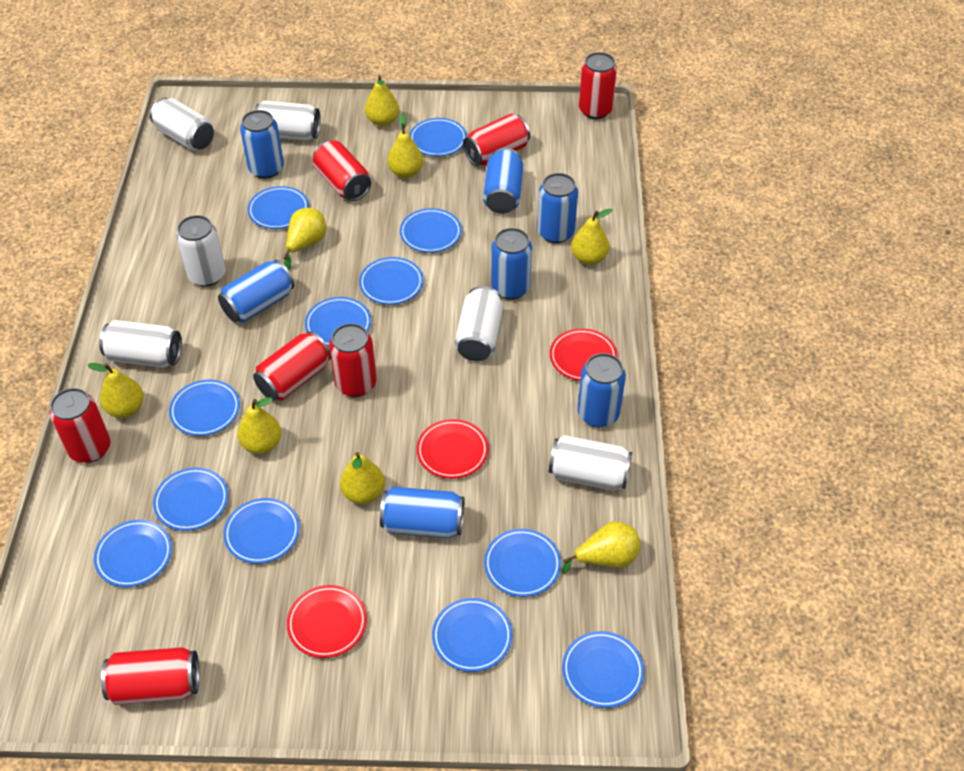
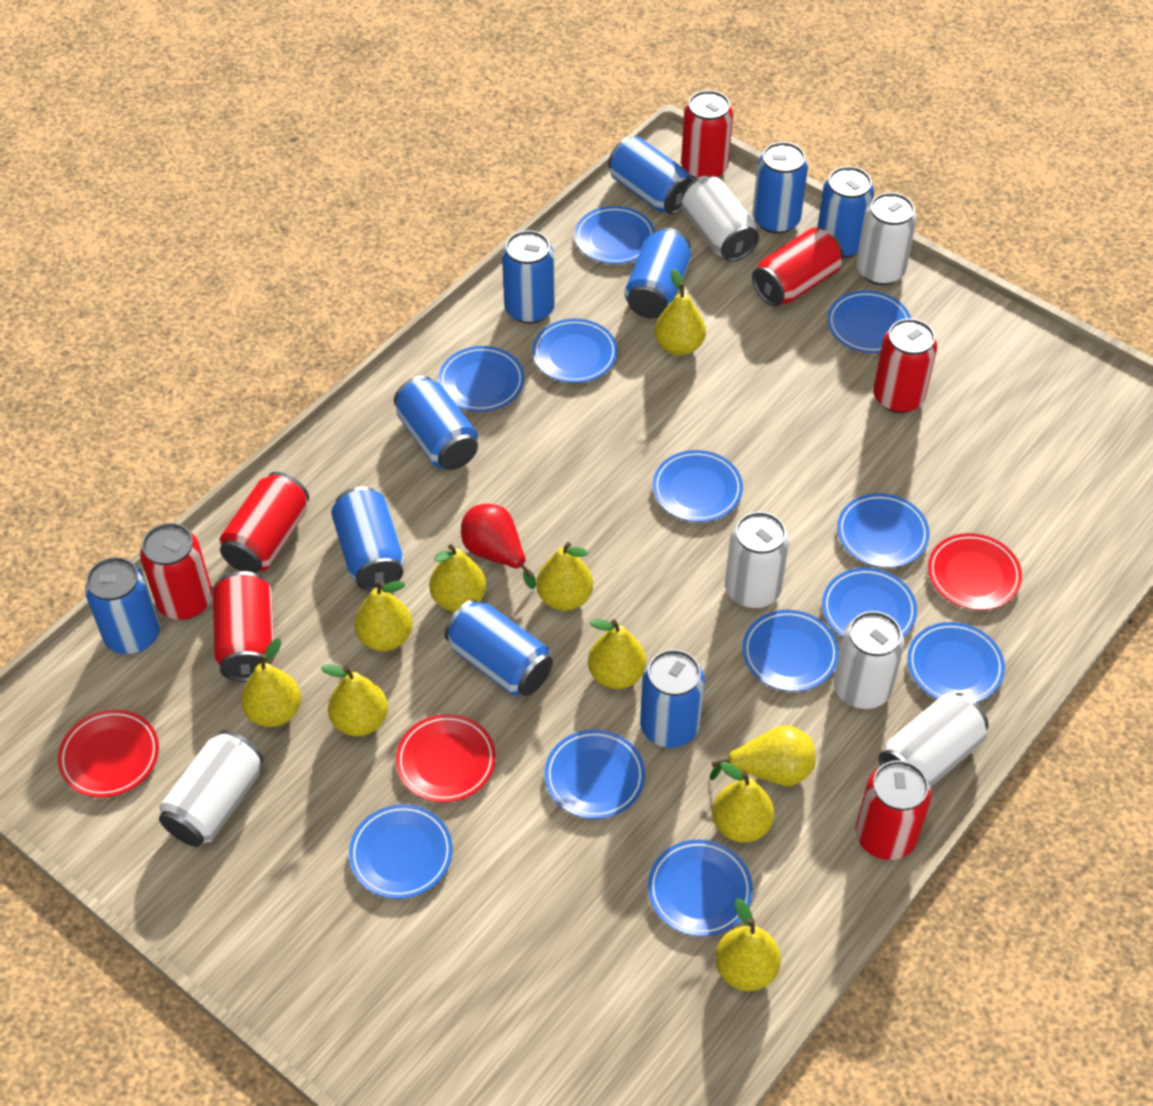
blue can: 7 -> 10
red pear: 0 -> 1
yellow pear: 8 -> 10

